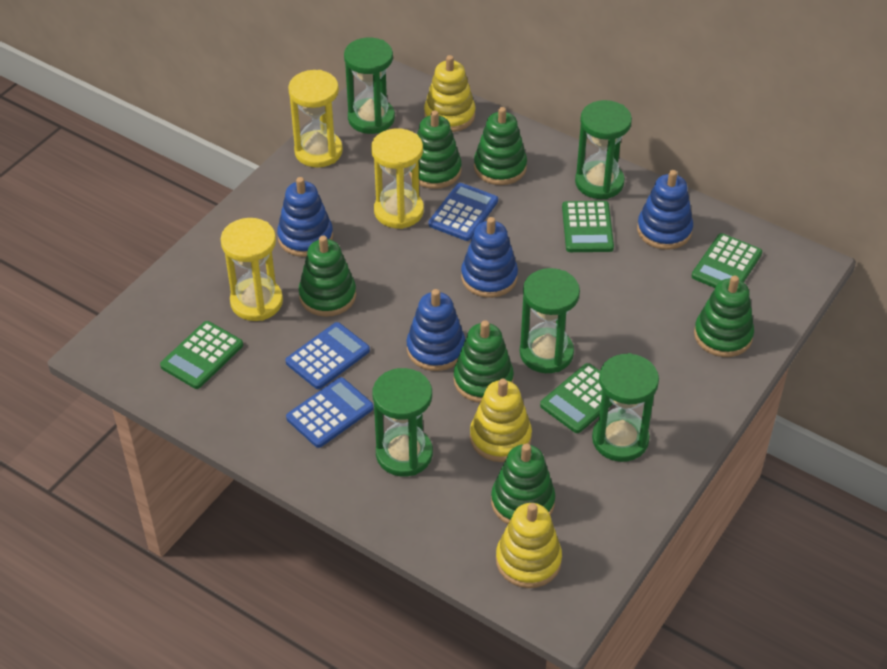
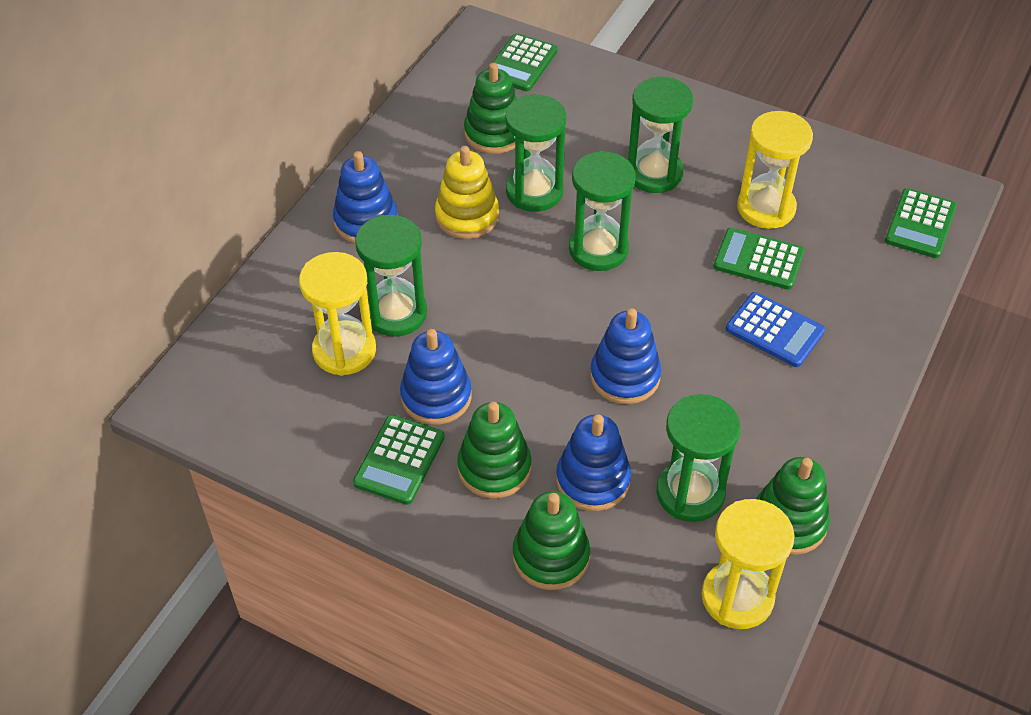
blue calculator: 3 -> 1
green stacking toy: 6 -> 4
yellow stacking toy: 3 -> 1

